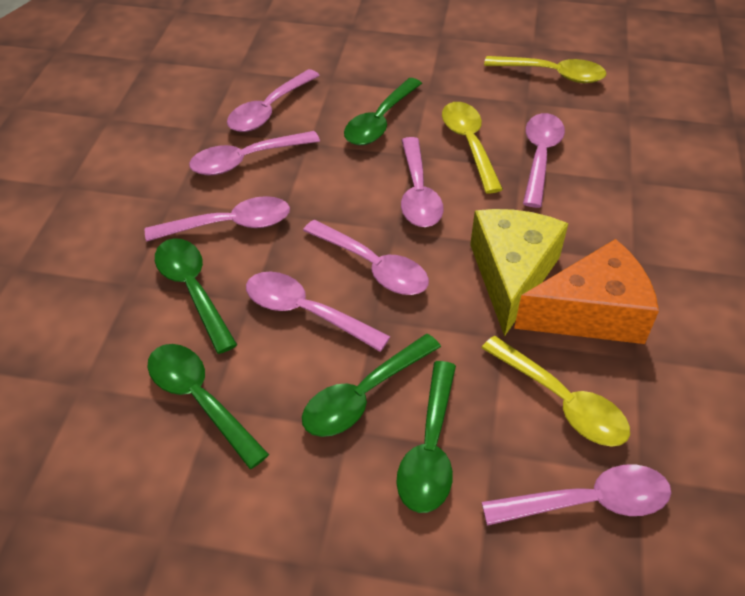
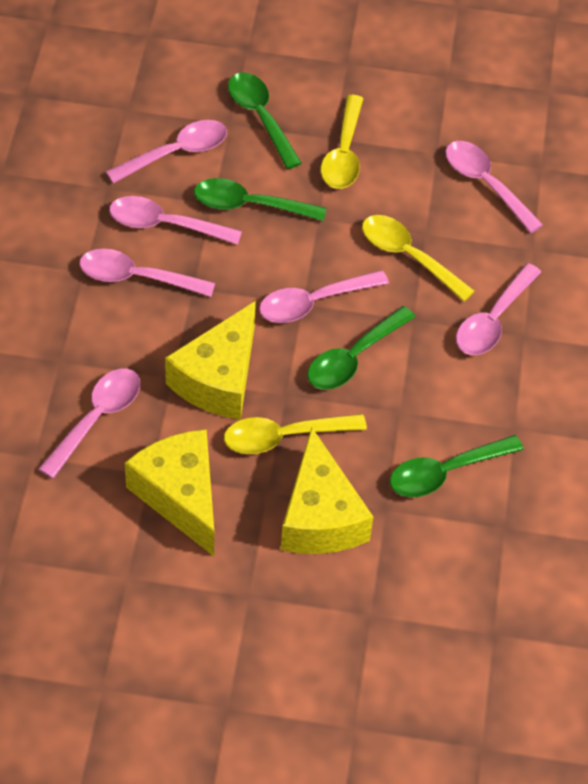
green spoon: 5 -> 4
orange cheese: 1 -> 0
pink spoon: 8 -> 7
yellow cheese: 1 -> 3

